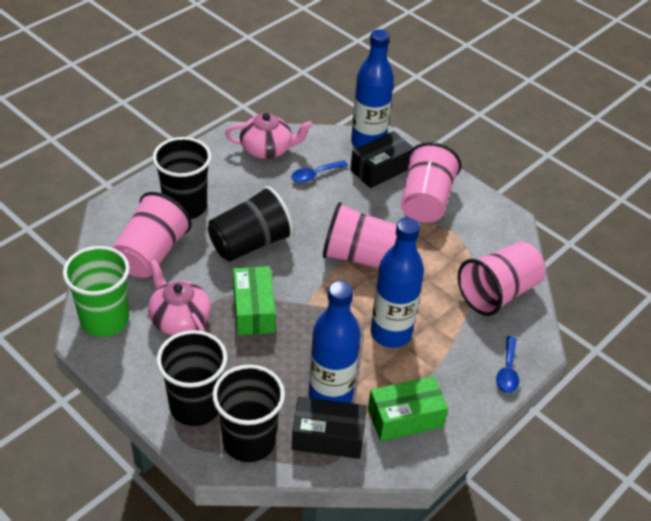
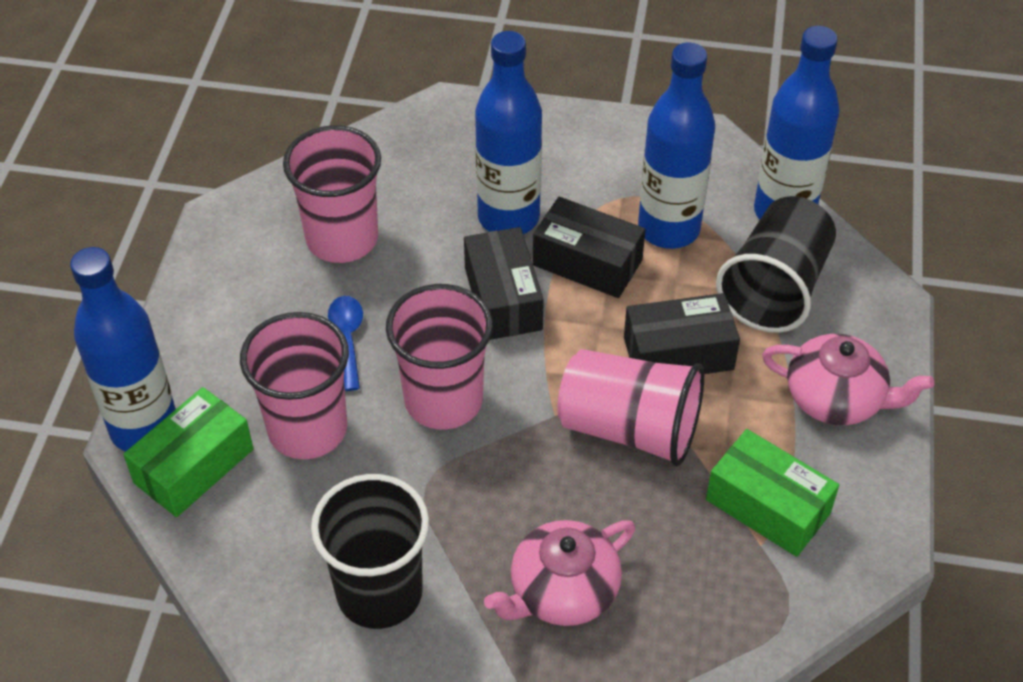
black box: 2 -> 3
black cup: 4 -> 2
blue bottle: 3 -> 4
blue spoon: 2 -> 1
green cup: 1 -> 0

